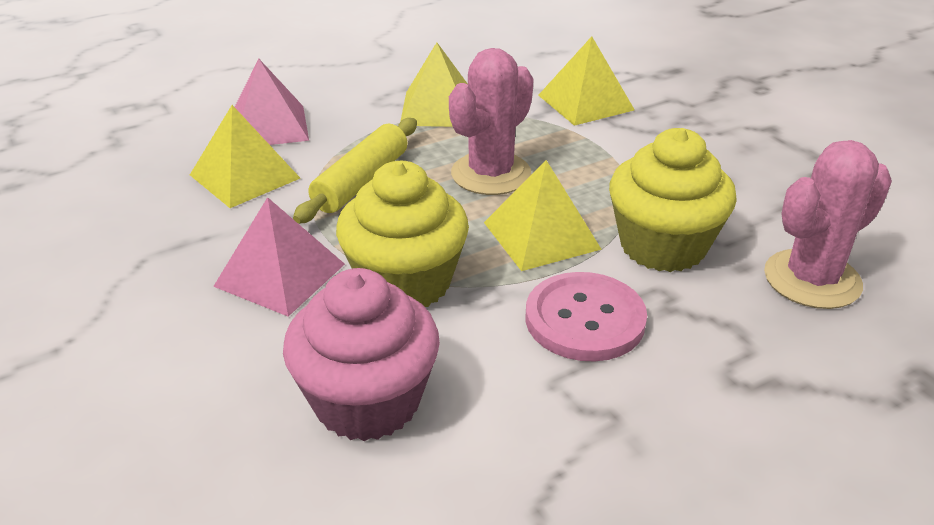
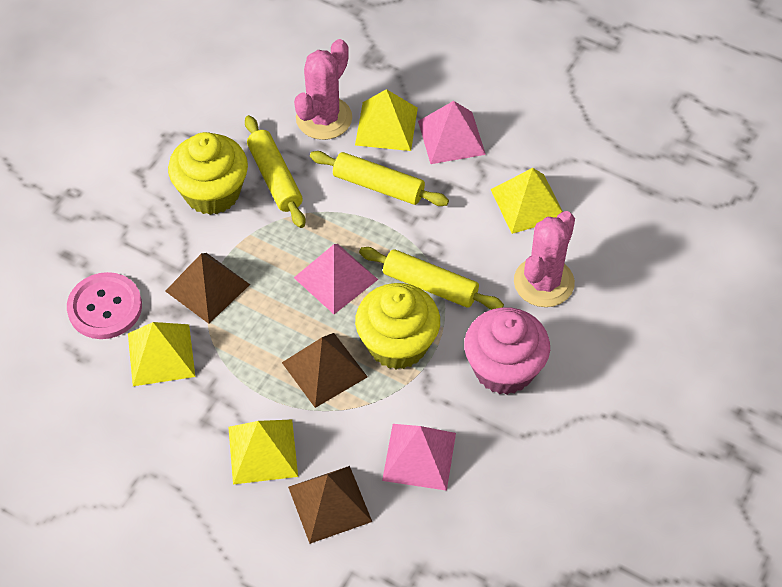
brown pyramid: 0 -> 3
pink pyramid: 2 -> 3
yellow rolling pin: 1 -> 3

